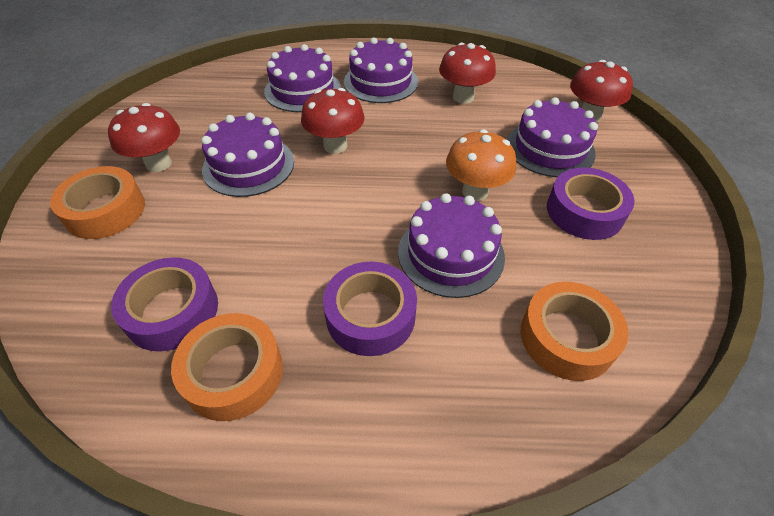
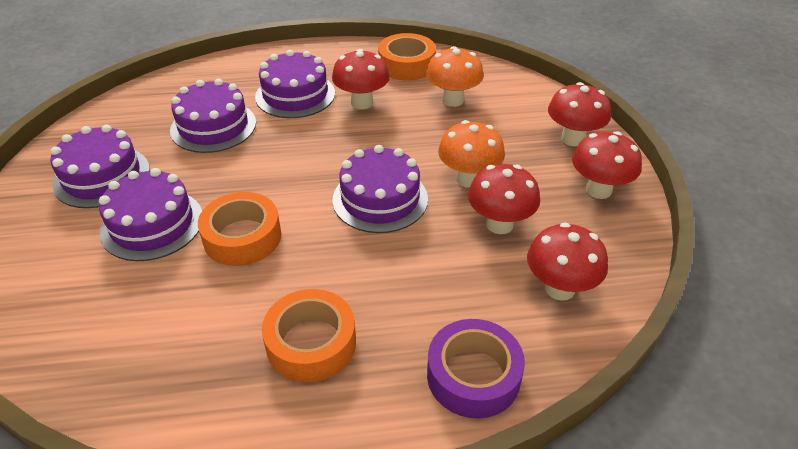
orange mushroom: 1 -> 2
purple tape: 3 -> 1
red mushroom: 4 -> 5

